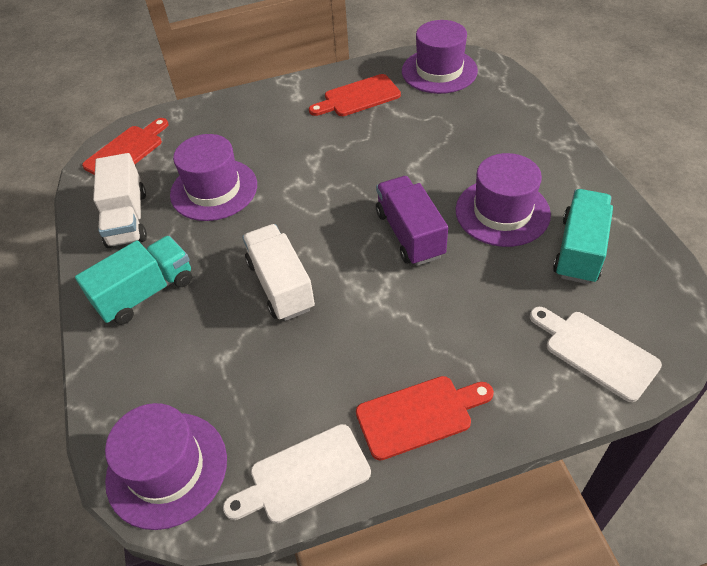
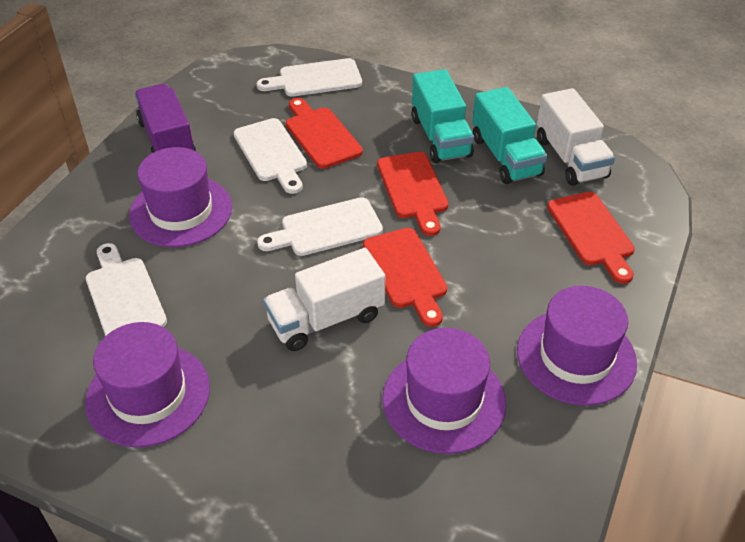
red cutting board: 3 -> 4
white cutting board: 2 -> 4

